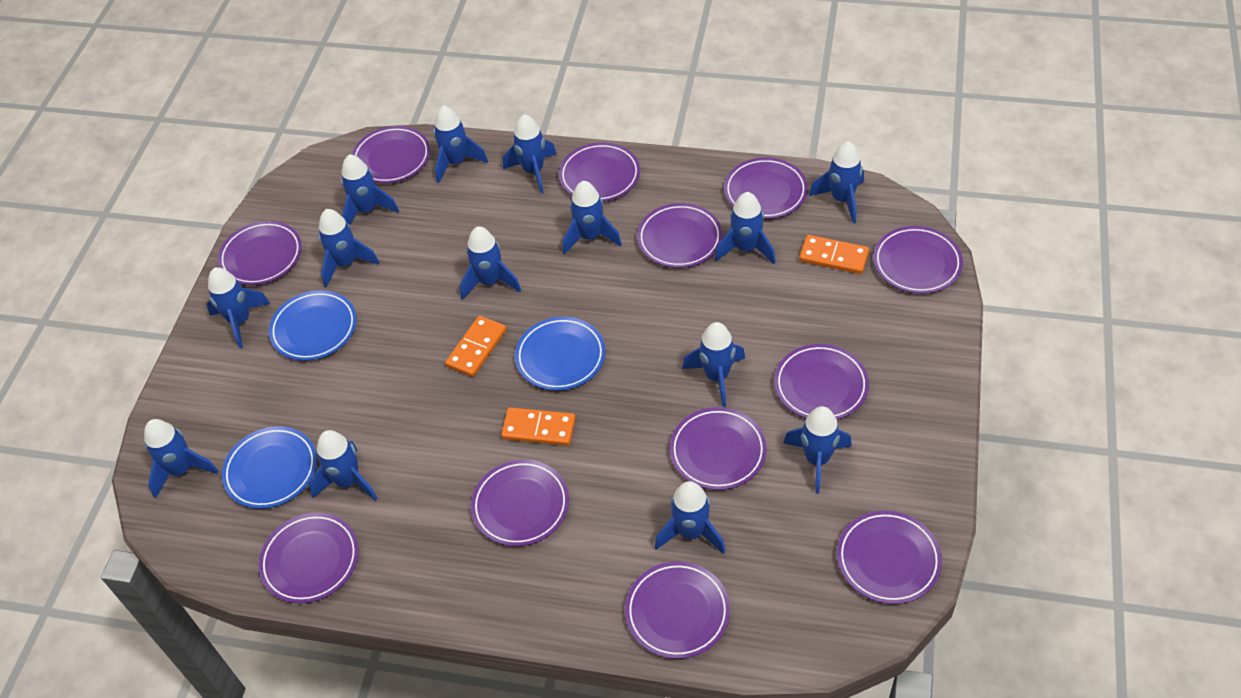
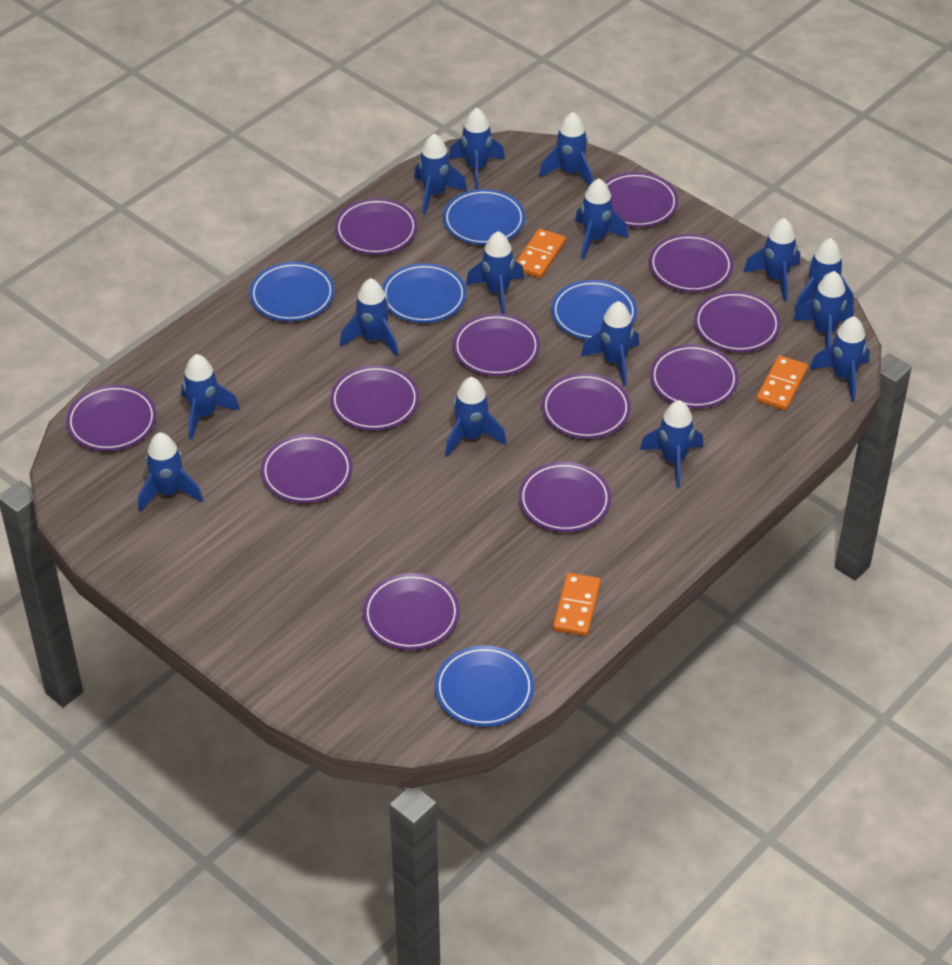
blue plate: 3 -> 5
blue rocket: 14 -> 15

